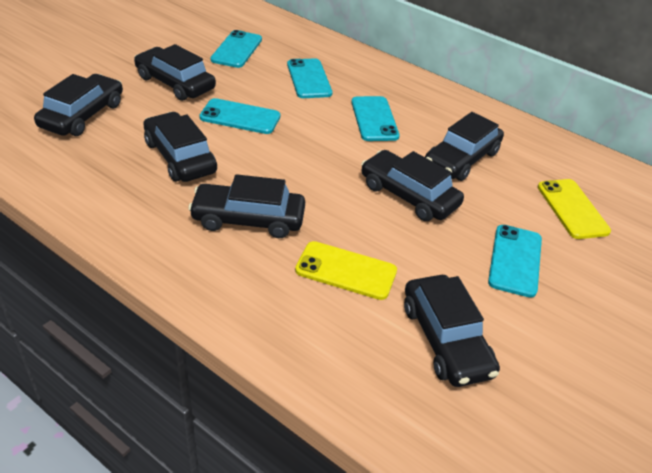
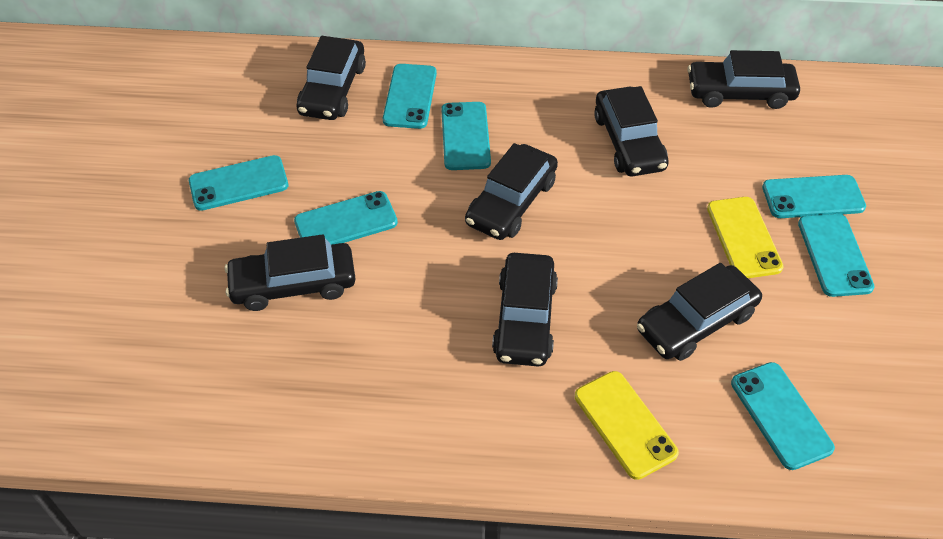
turquoise phone: 5 -> 7

